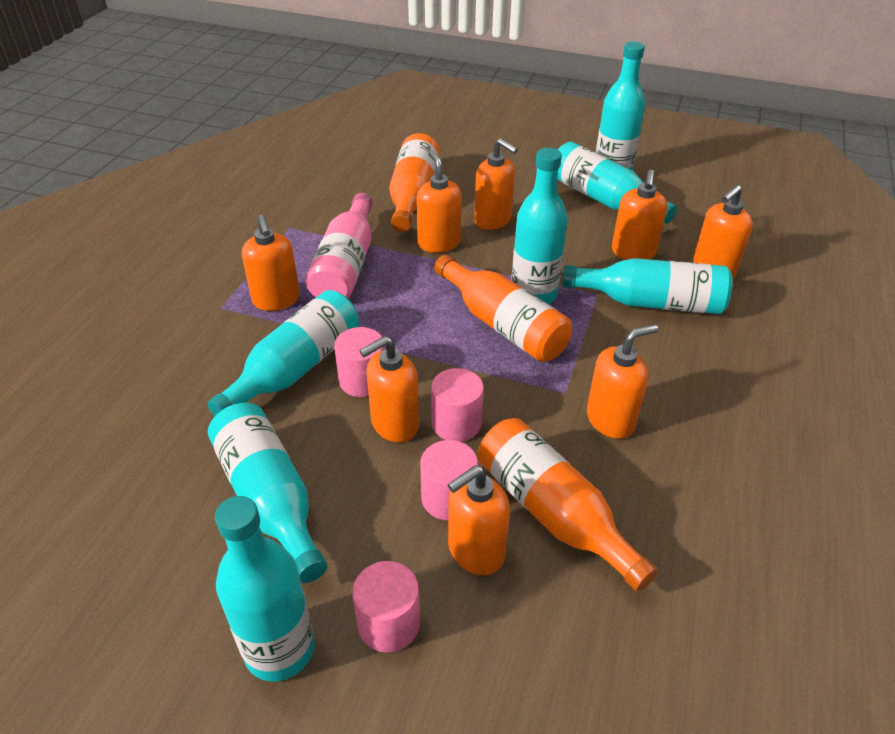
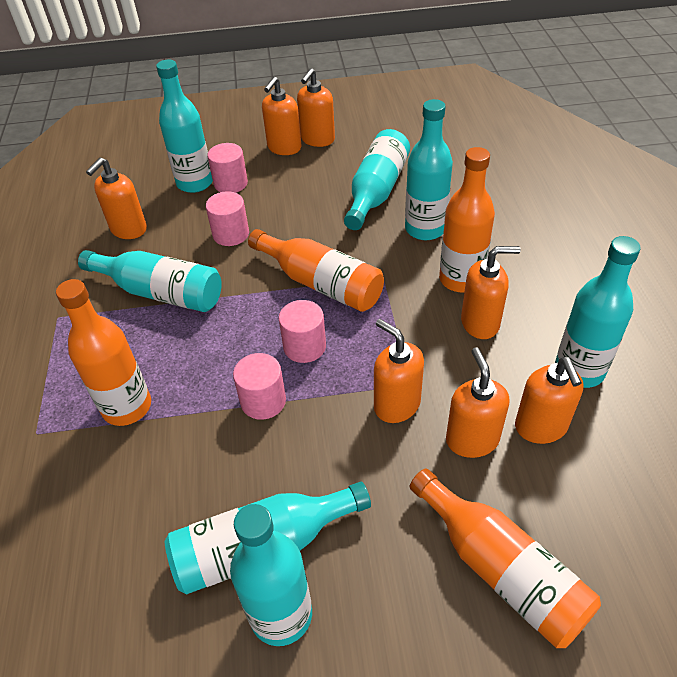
orange bottle: 3 -> 4
orange soap dispenser: 8 -> 7
pink bottle: 1 -> 0

